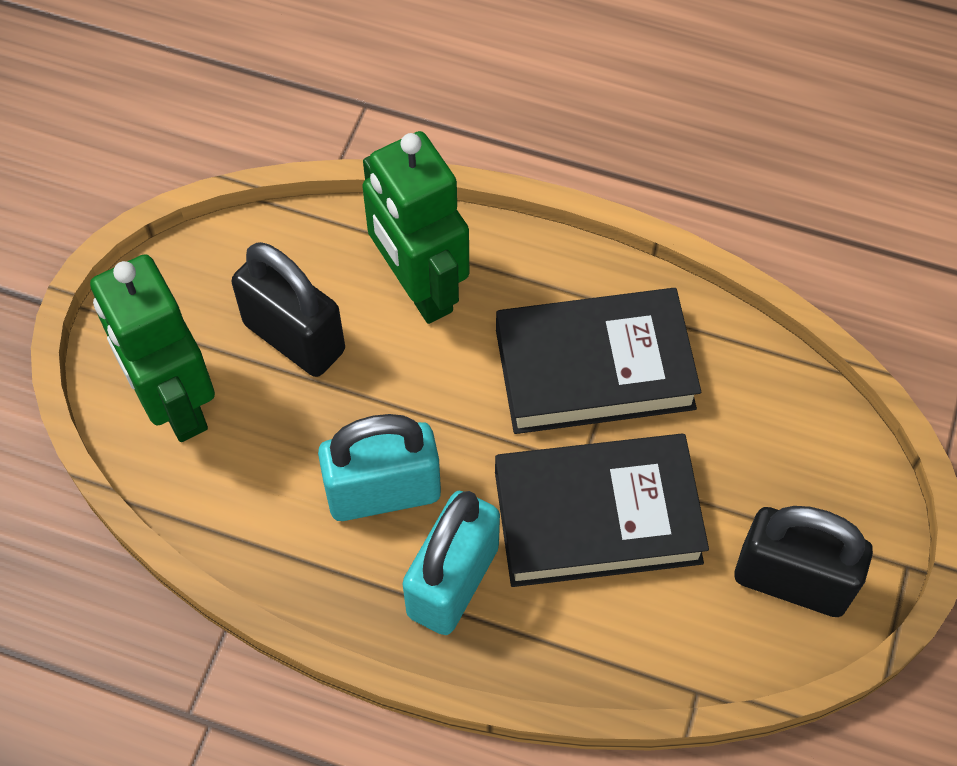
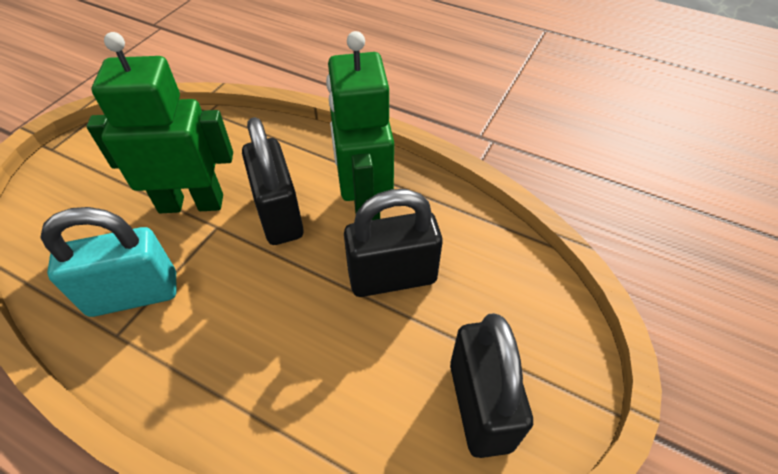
black book: 2 -> 0
black padlock: 2 -> 3
turquoise padlock: 2 -> 1

